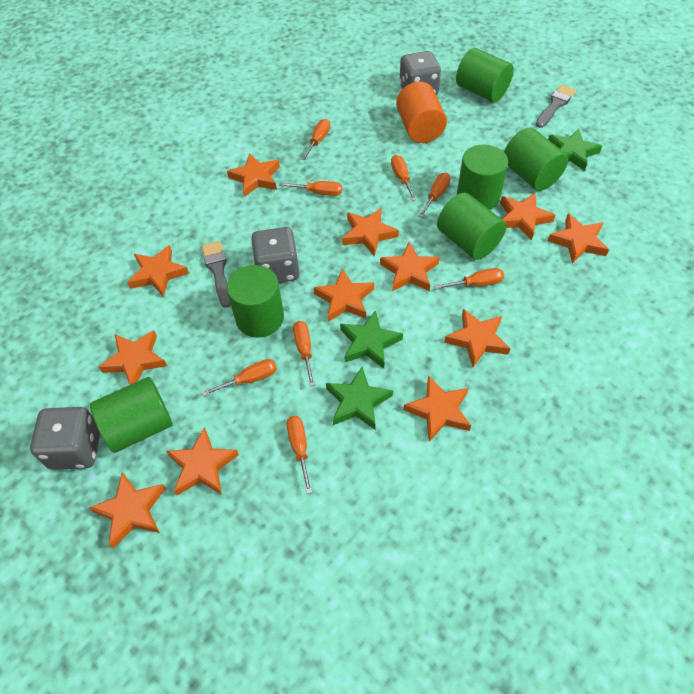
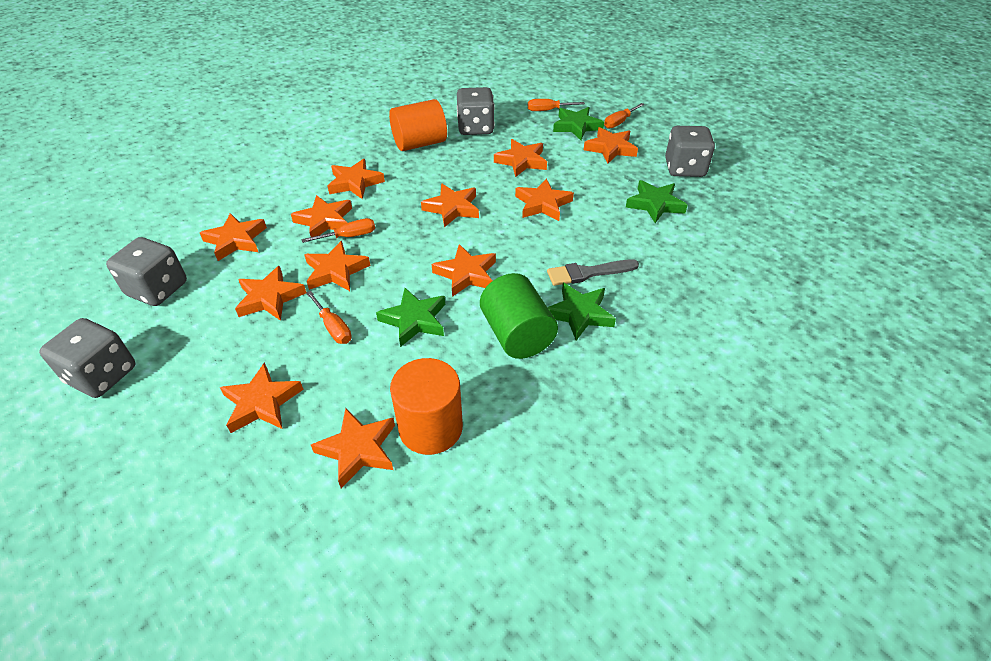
green cylinder: 6 -> 1
green star: 3 -> 4
grey brush: 2 -> 1
grey dice: 3 -> 4
orange cylinder: 1 -> 2
orange screwdriver: 8 -> 4

